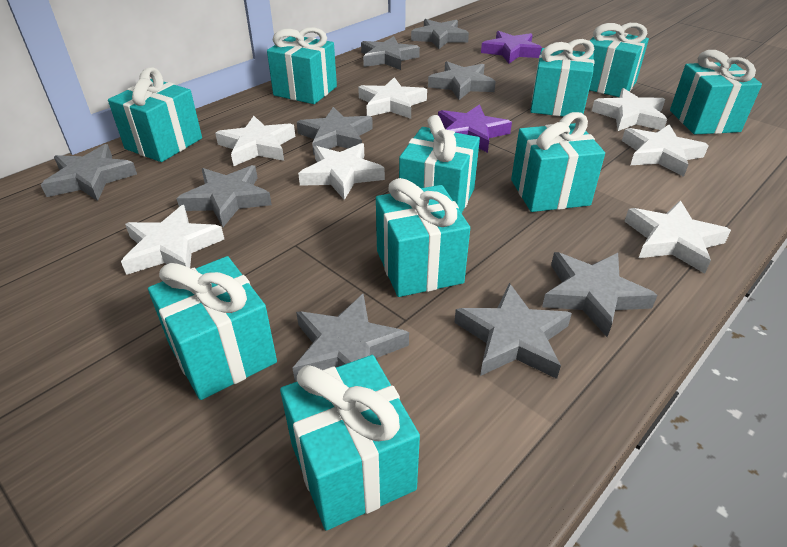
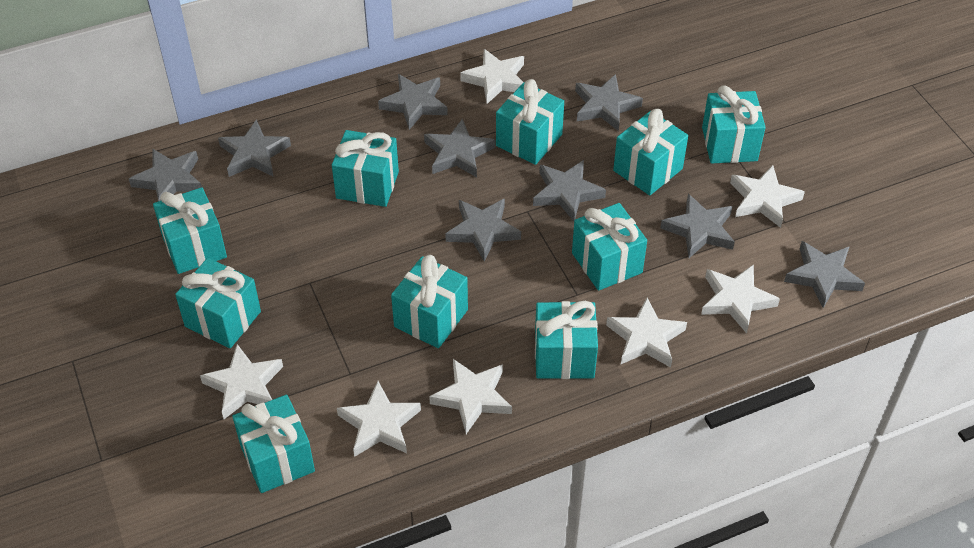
purple star: 2 -> 0

